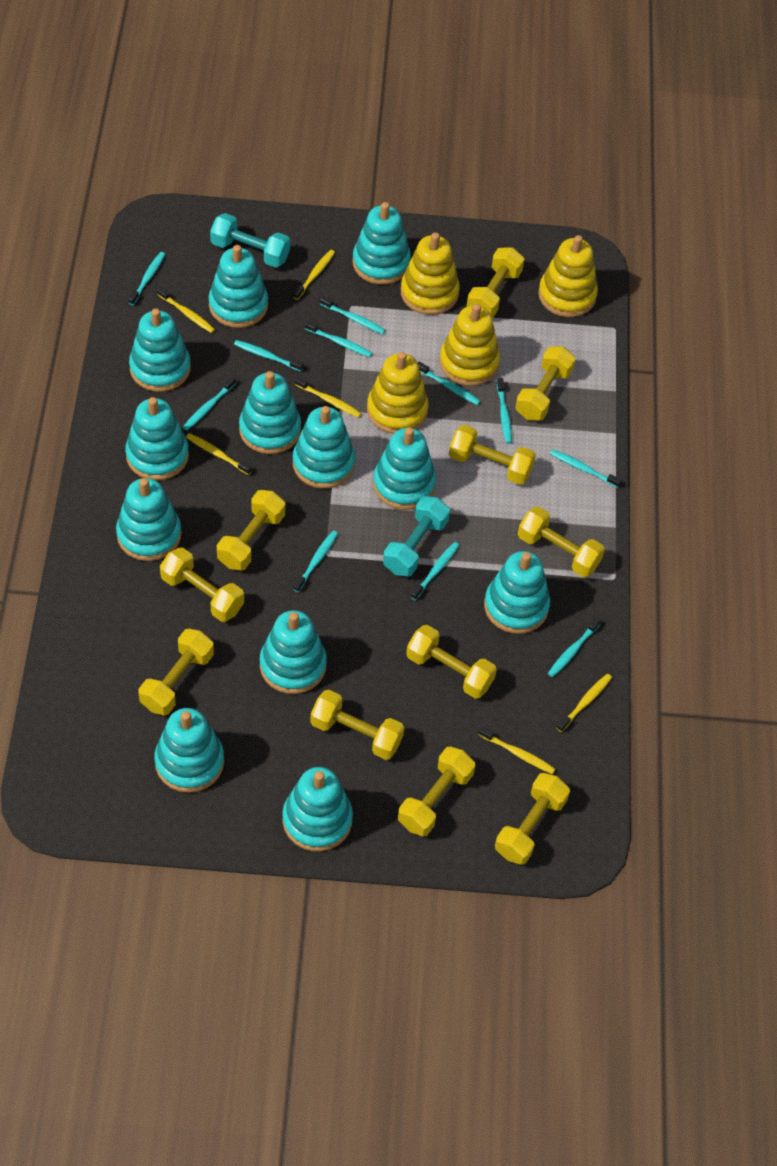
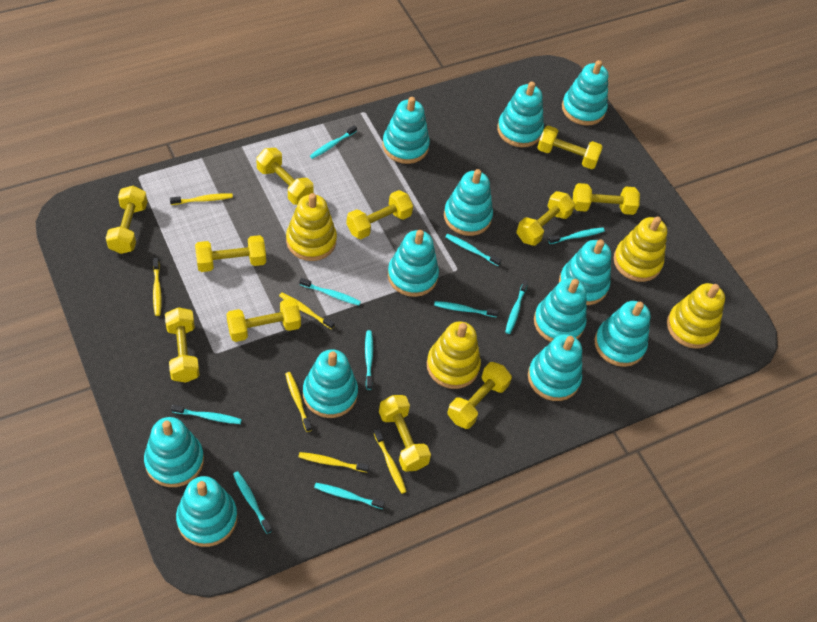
turquoise dumbbell: 2 -> 0
turquoise toothbrush: 11 -> 10

